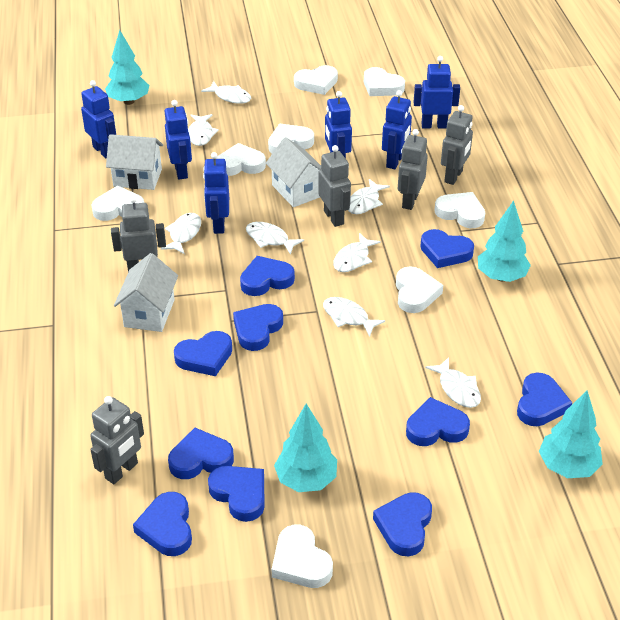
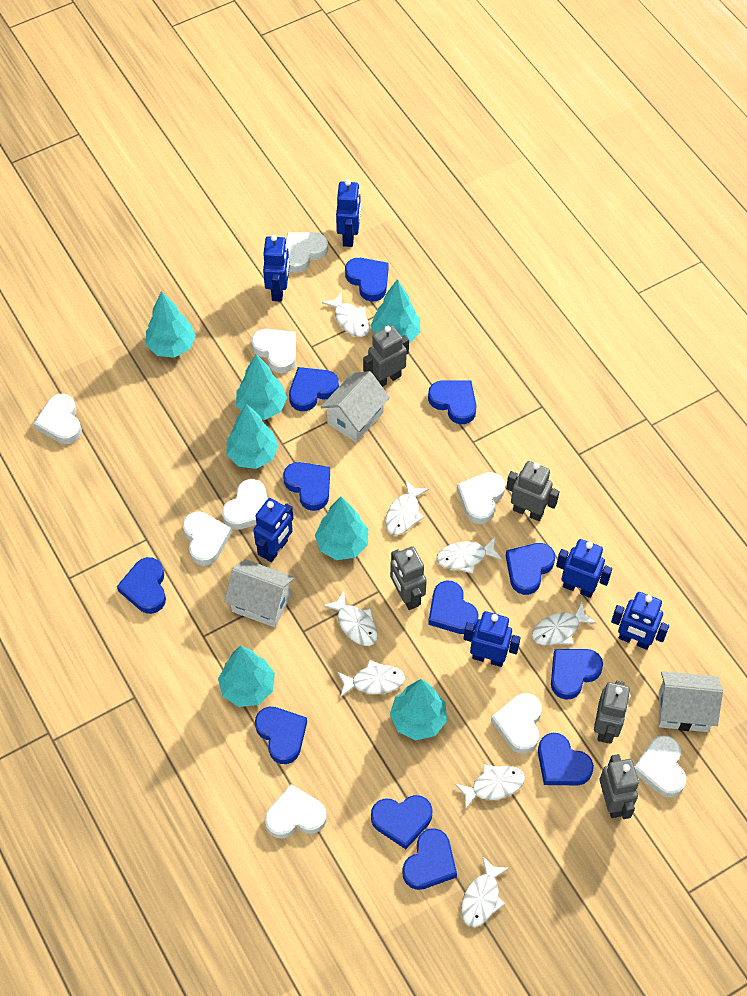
blue heart: 10 -> 12
turquoise tree: 4 -> 7
white heart: 8 -> 9

